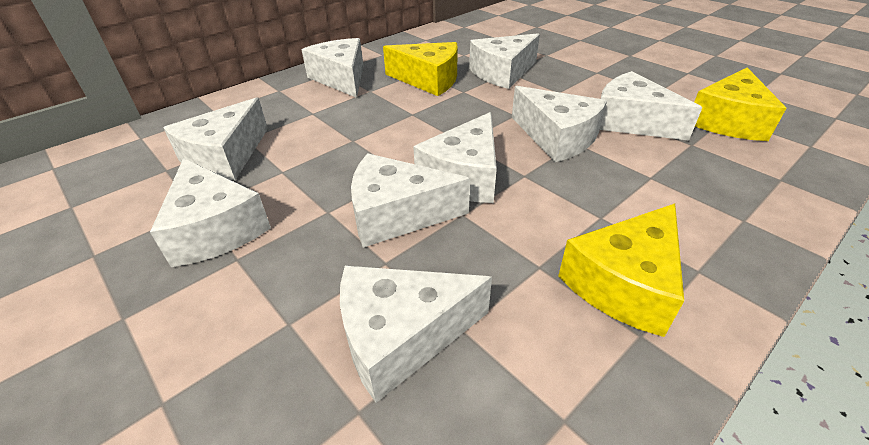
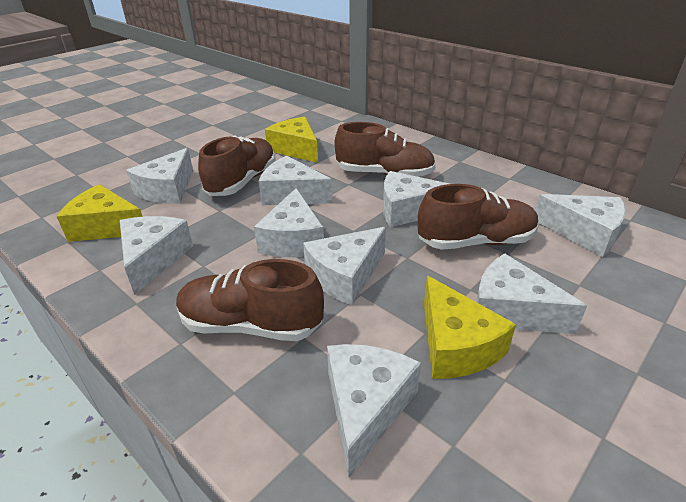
brown shoe: 0 -> 4

